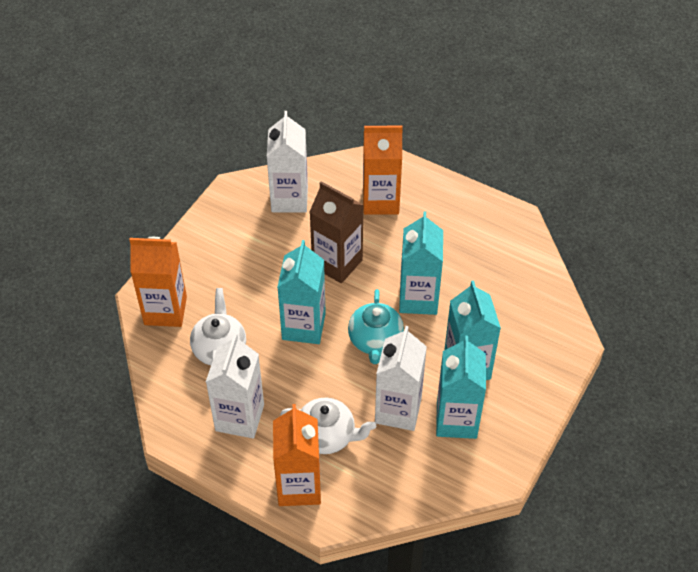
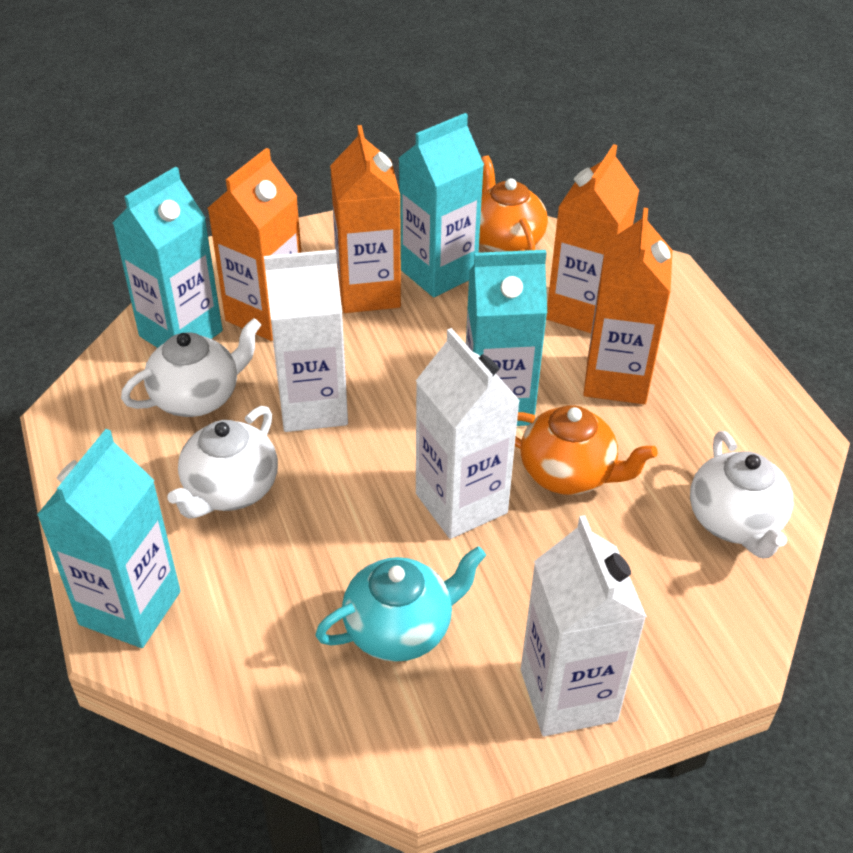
brown carton: 1 -> 0
orange carton: 3 -> 4
orange teapot: 0 -> 2
white teapot: 2 -> 3

